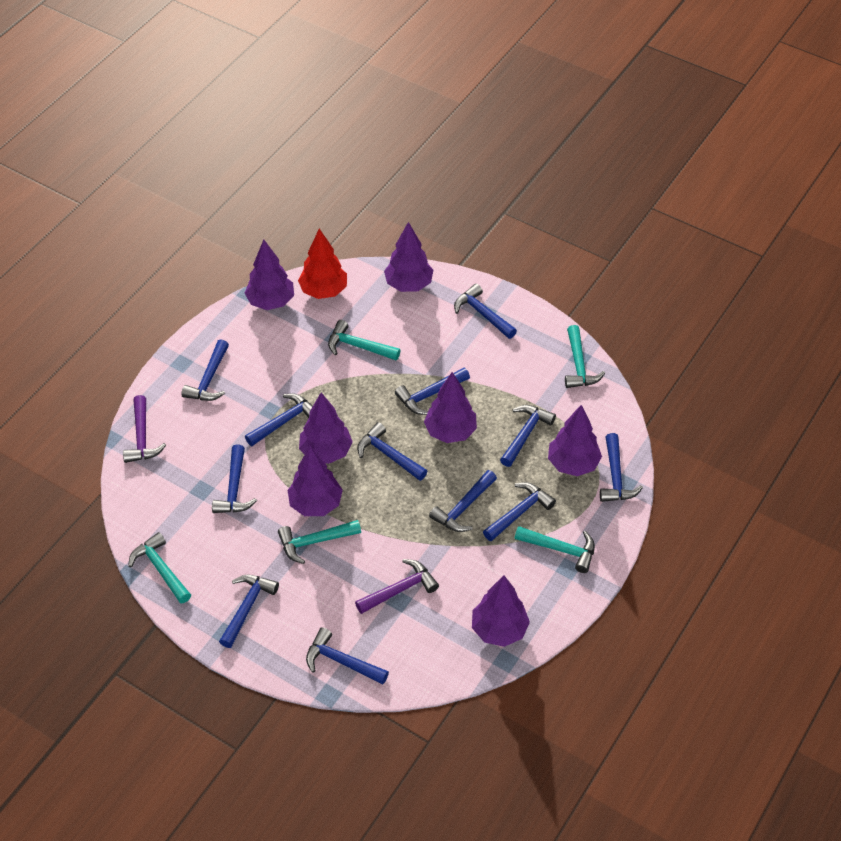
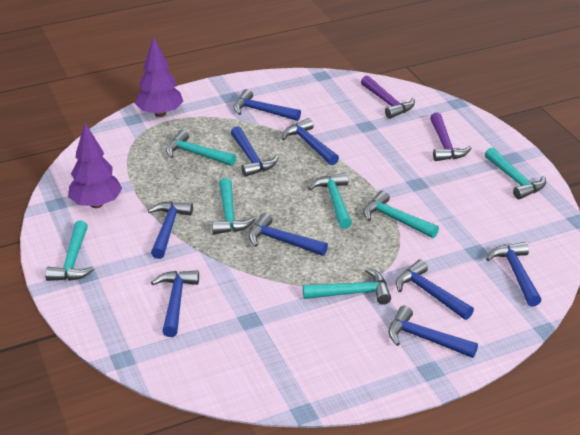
blue hammer: 12 -> 9
purple tree: 7 -> 2
red tree: 1 -> 0
turquoise hammer: 5 -> 7

